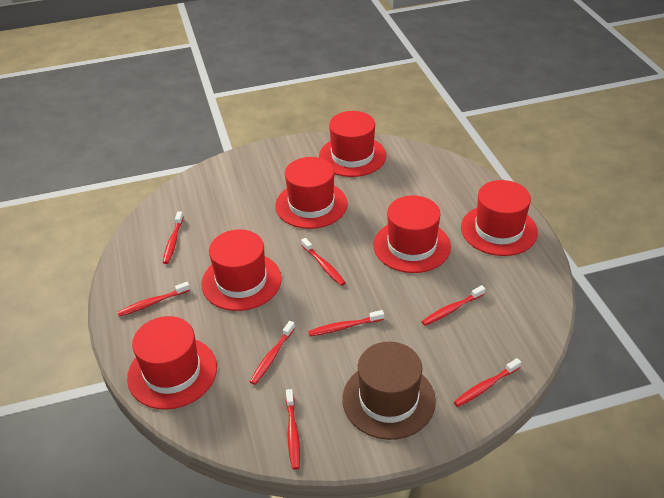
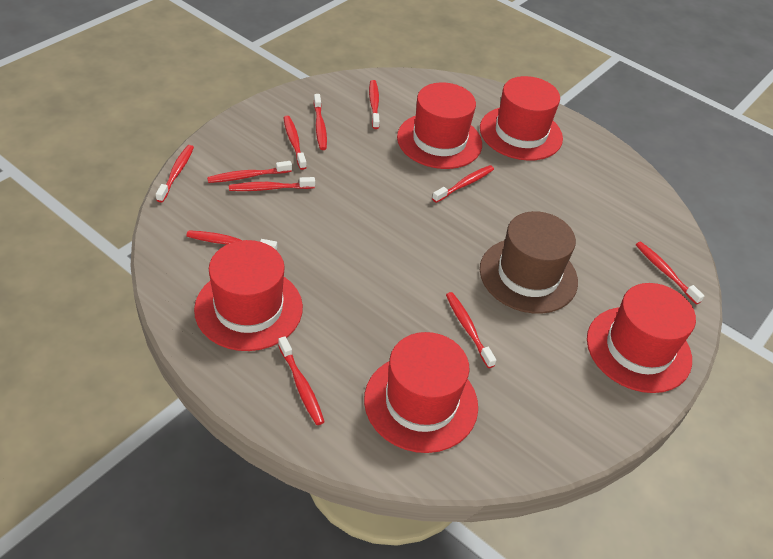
red hat: 6 -> 5
red toothbrush: 8 -> 11

